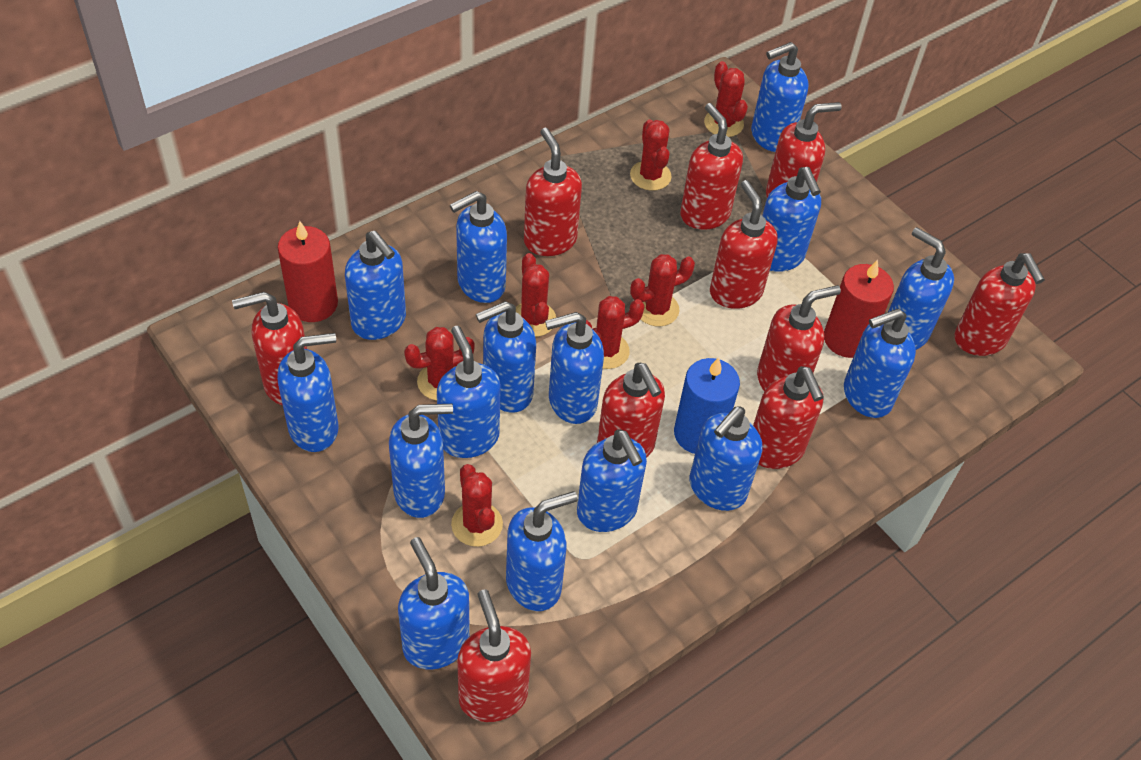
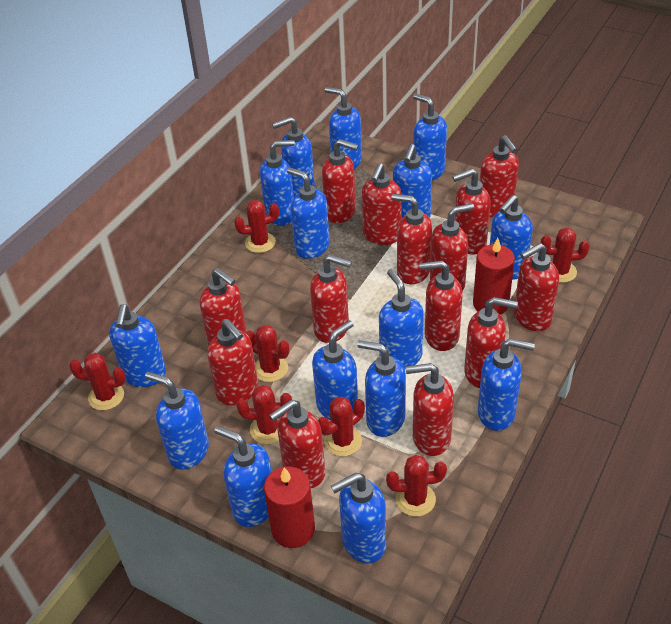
blue candle: 1 -> 0
red soap dispenser: 10 -> 14

